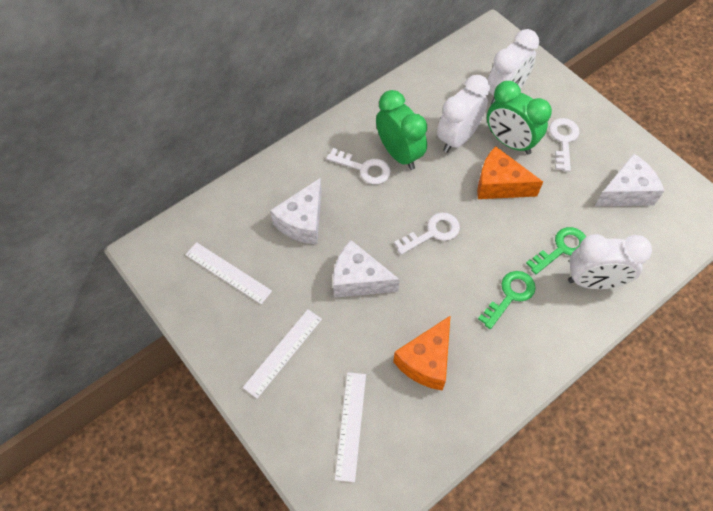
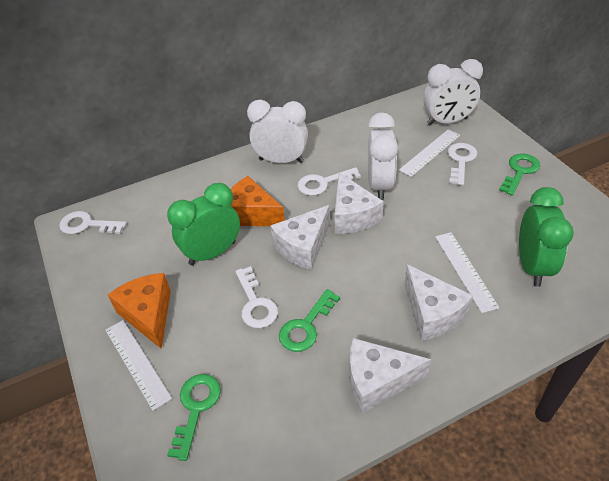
green key: 2 -> 3
white cheese: 3 -> 4
white key: 3 -> 4

